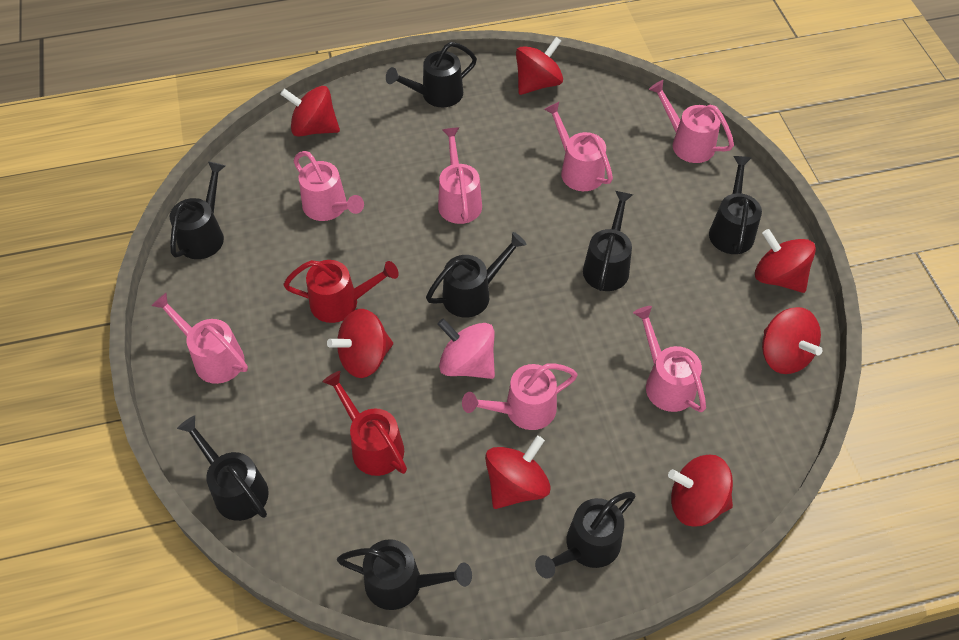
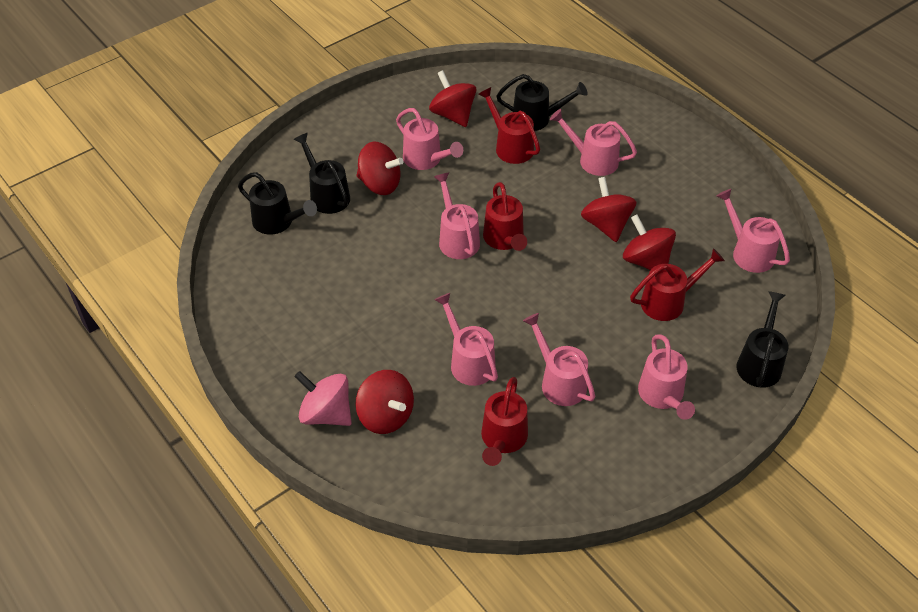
black watering can: 8 -> 4
red spinning top: 7 -> 5
red watering can: 2 -> 4

